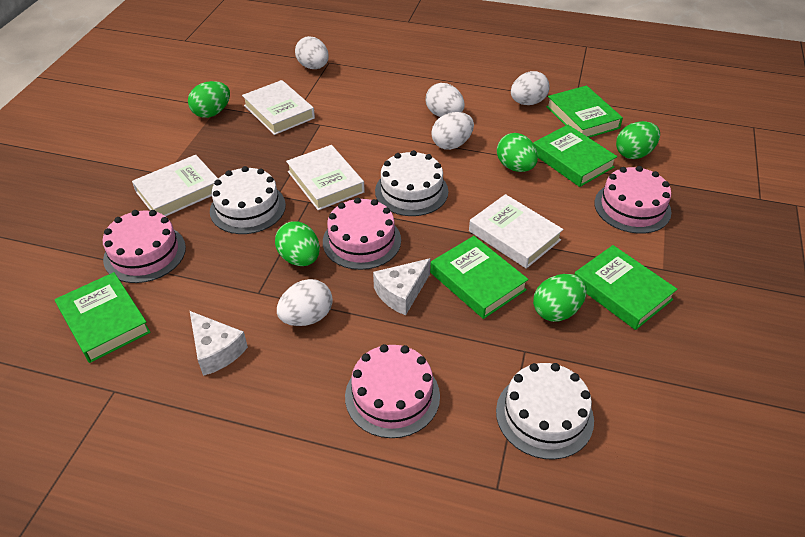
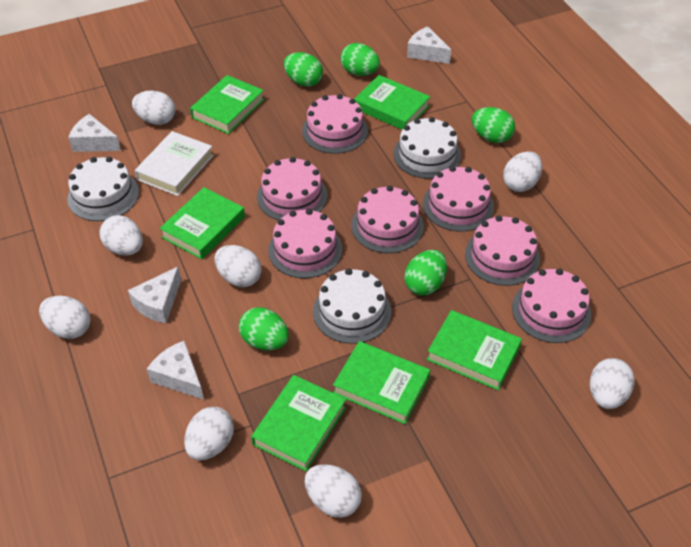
green book: 5 -> 6
pink cake: 4 -> 7
white book: 4 -> 1
white cheese: 2 -> 4
white egg: 5 -> 8

